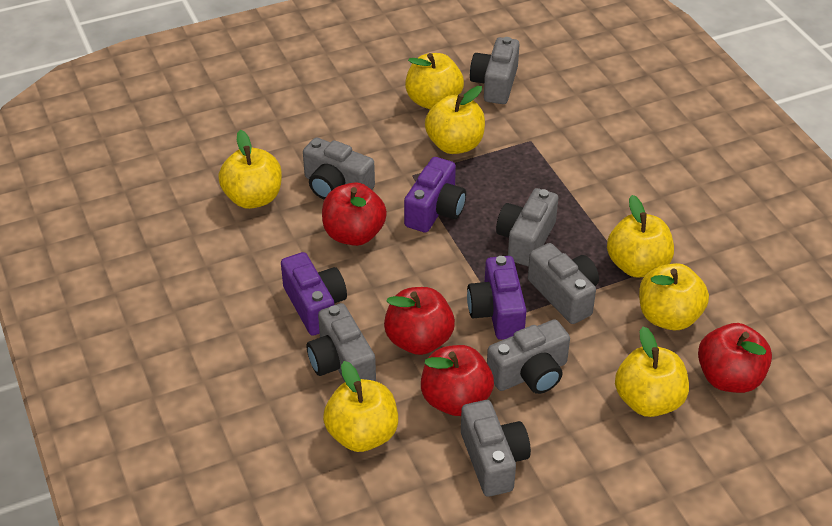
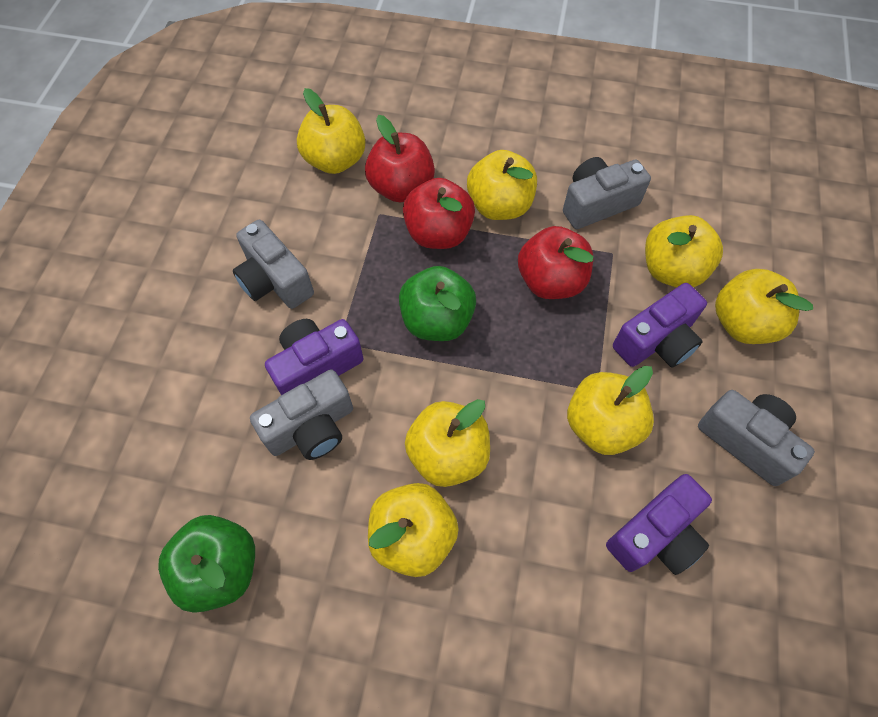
green apple: 0 -> 2
grey camera: 7 -> 4
red apple: 4 -> 3

